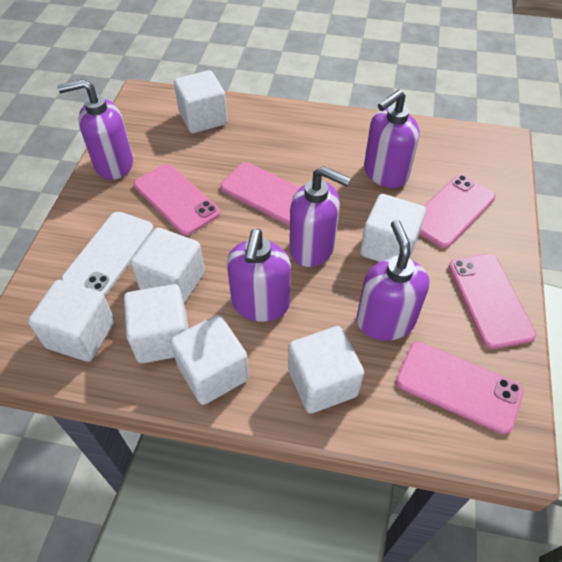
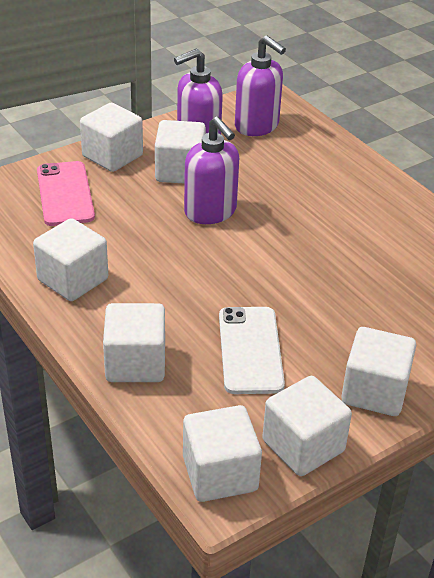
pink phone: 5 -> 1
purple soap dispenser: 5 -> 3

